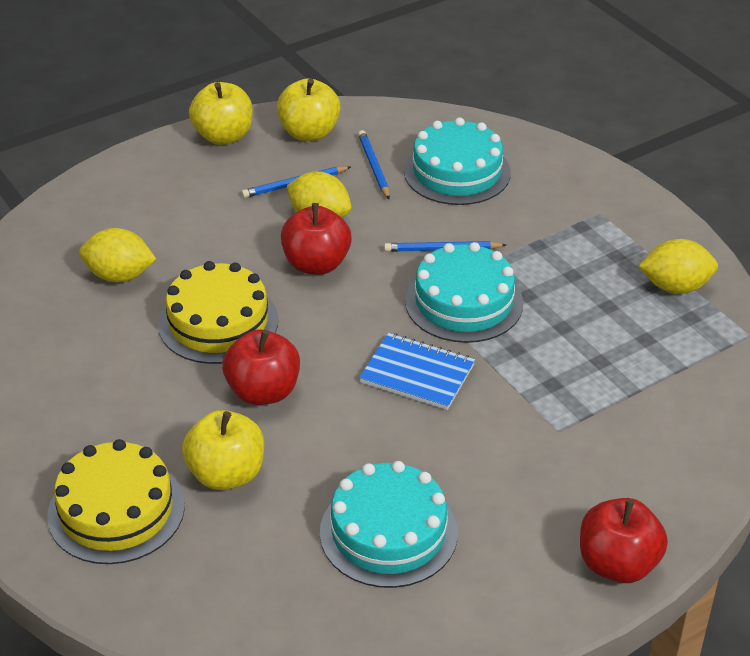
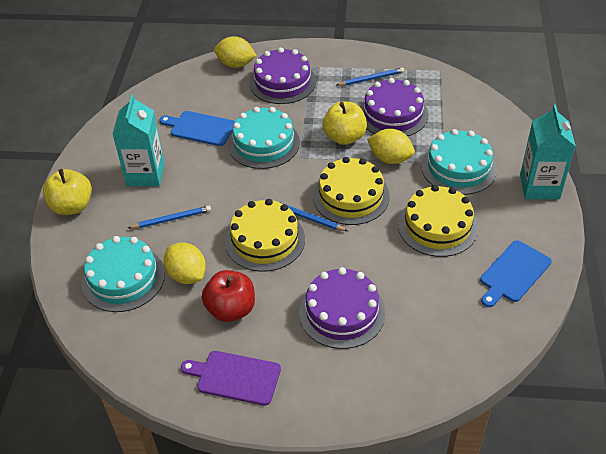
blue cutting board: 0 -> 2
blue notebook: 1 -> 0
purple cake: 0 -> 3
purple cutting board: 0 -> 1
red apple: 3 -> 1
turquoise carton: 0 -> 2
yellow apple: 3 -> 2
yellow cake: 2 -> 3

